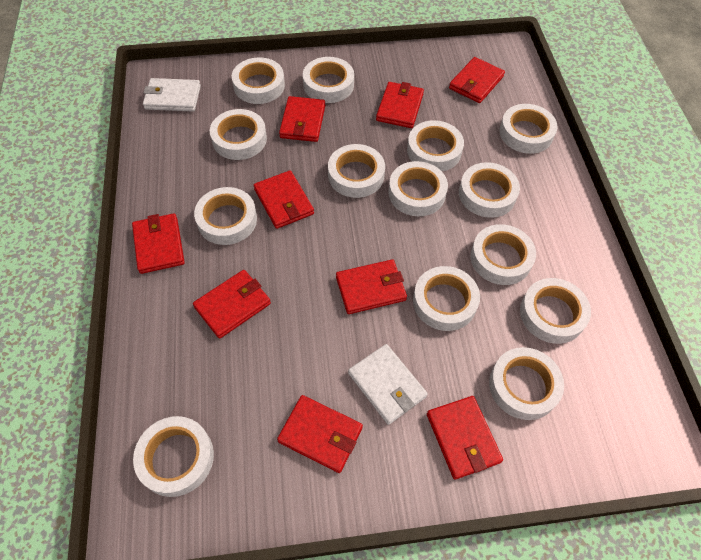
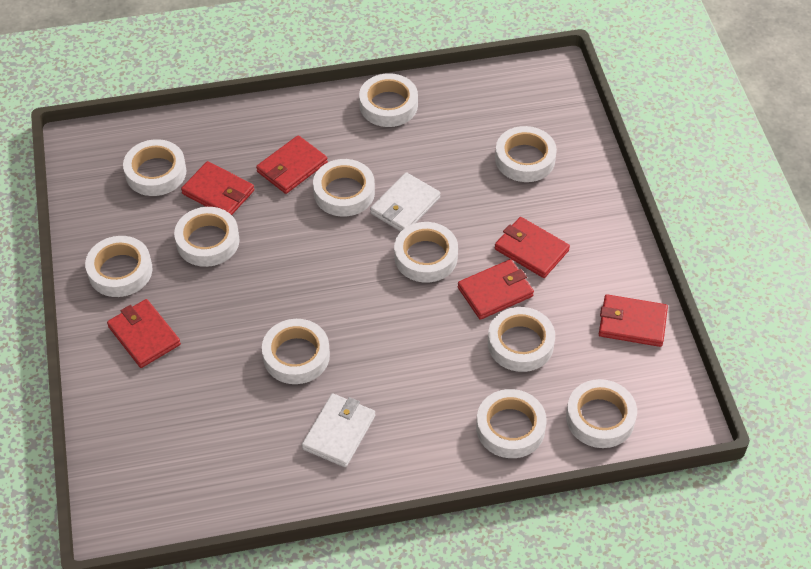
red wallet: 9 -> 6
white tape: 14 -> 11

